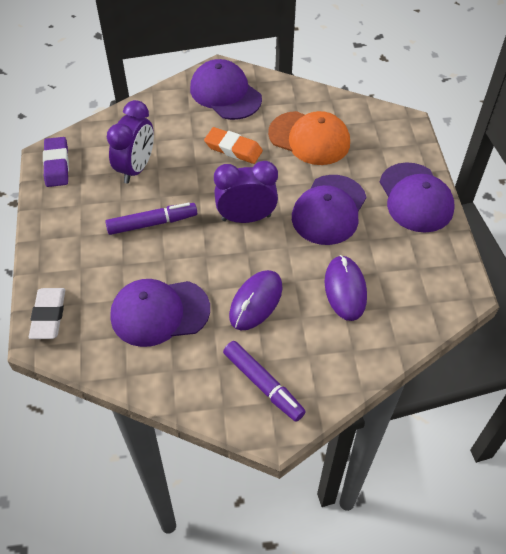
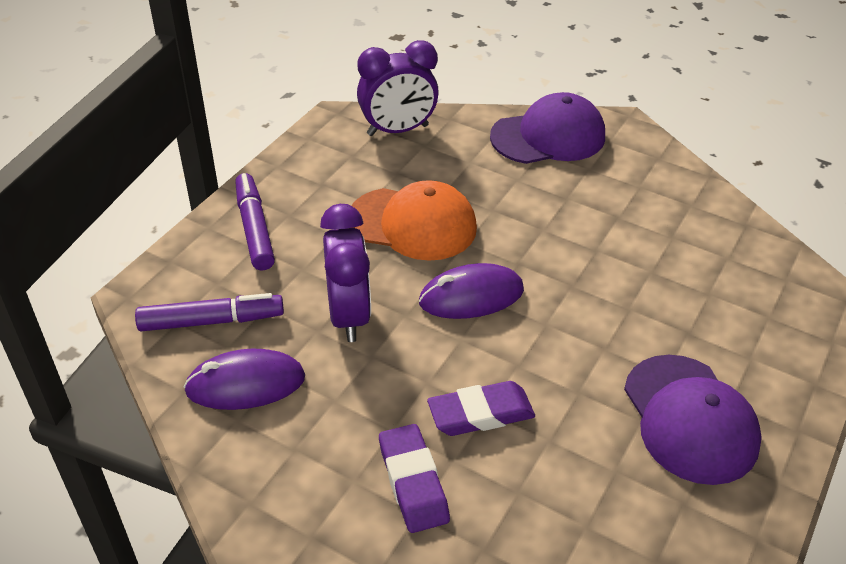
orange eraser: 1 -> 0
purple cap: 4 -> 2
purple eraser: 1 -> 2
white eraser: 1 -> 0

